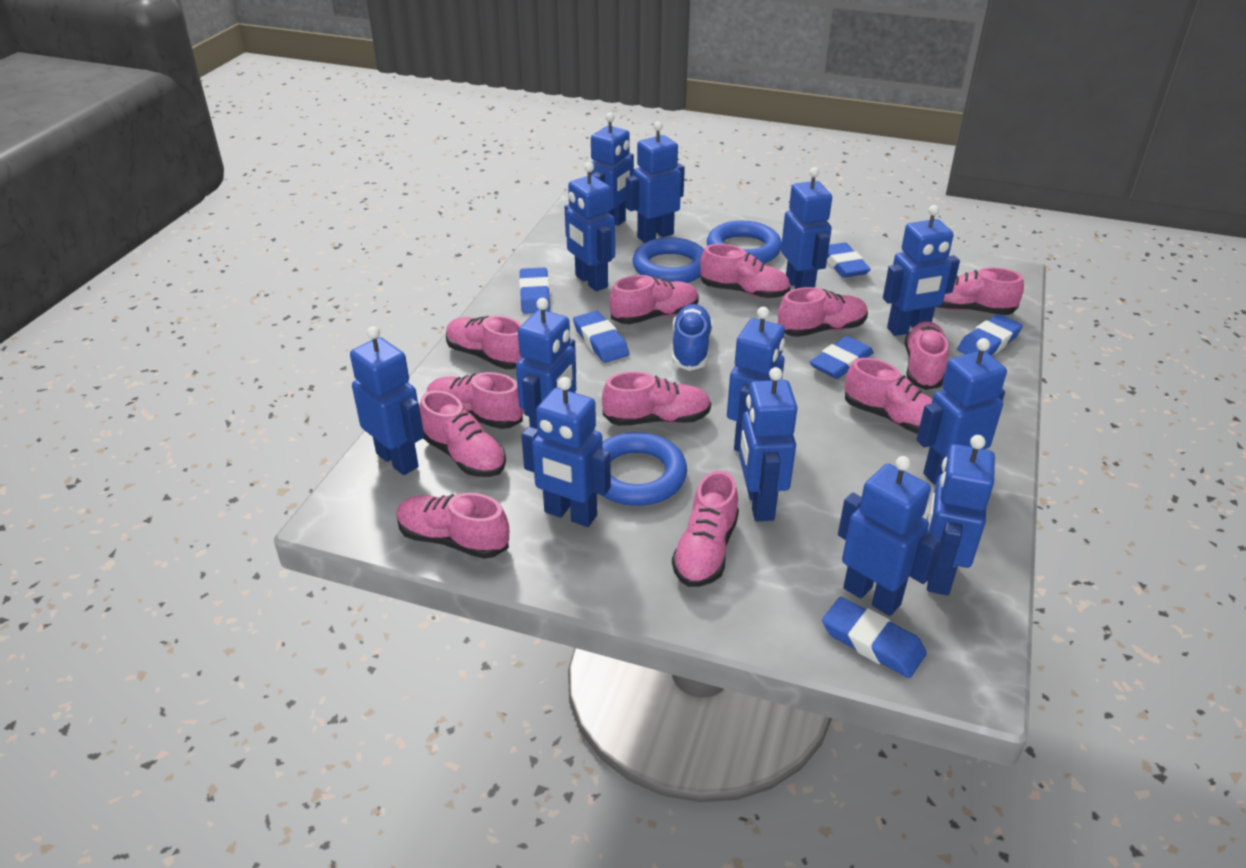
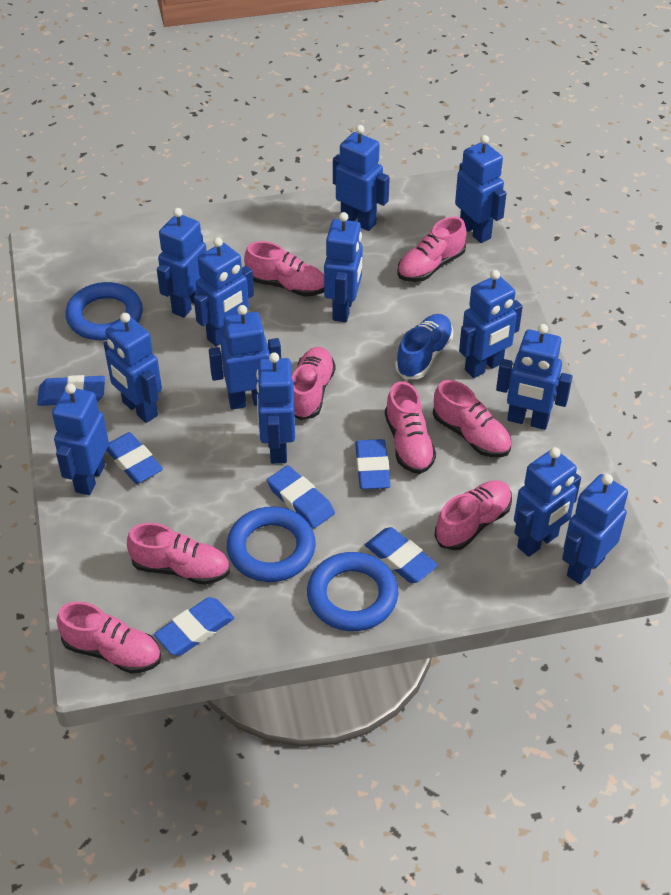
pink shoe: 12 -> 8

